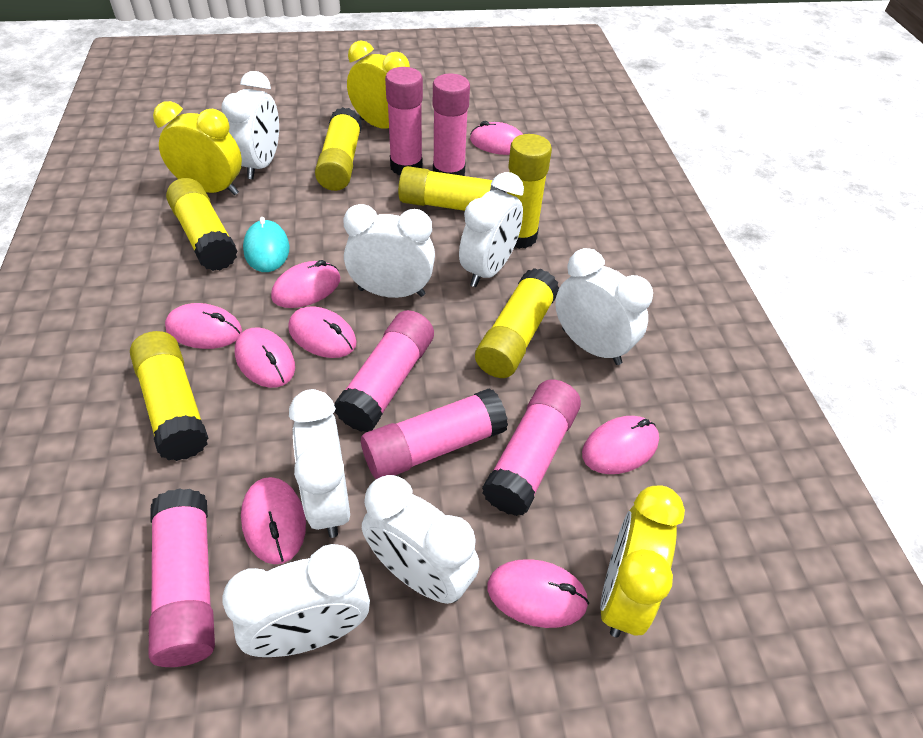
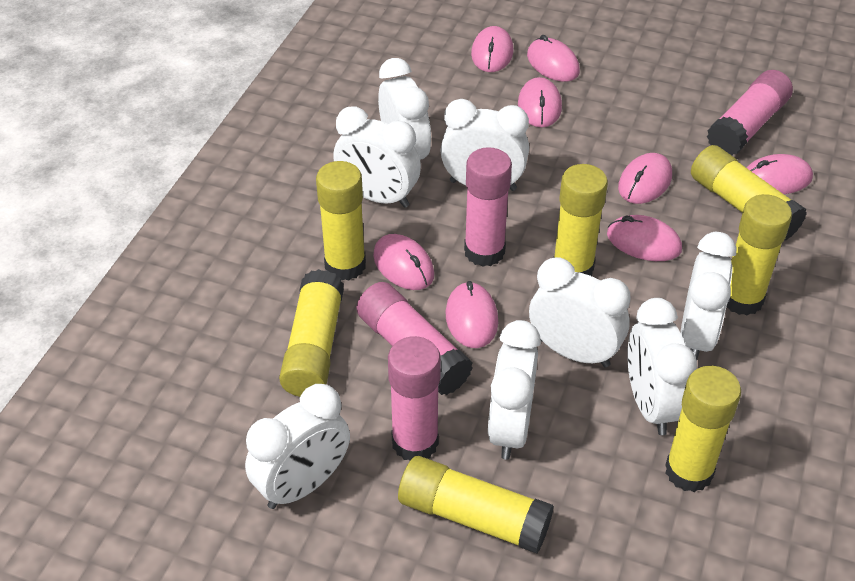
pink glue stick: 6 -> 4
turquoise mouse: 1 -> 0
white clock: 7 -> 8
yellow clock: 3 -> 0
yellow glue stick: 6 -> 7

